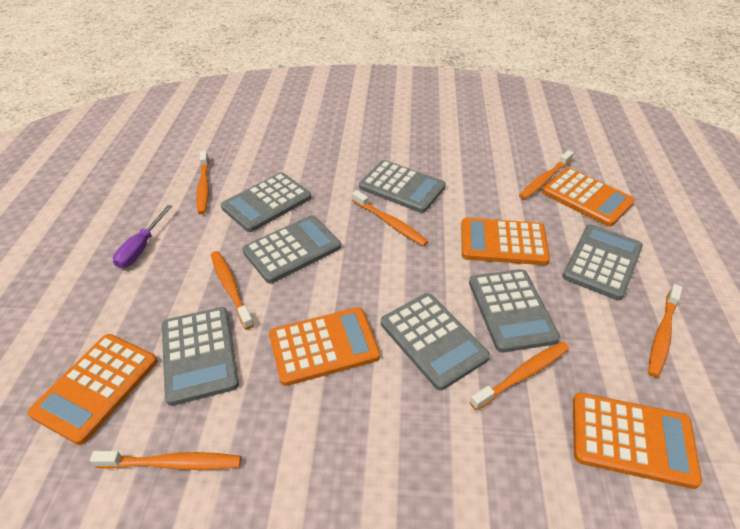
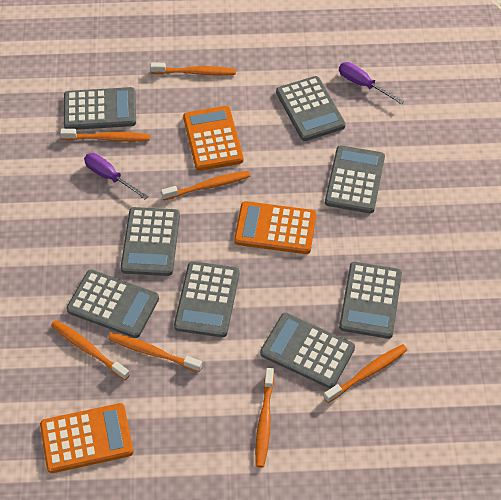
grey calculator: 7 -> 8
orange calculator: 5 -> 3
purple screwdriver: 1 -> 2

